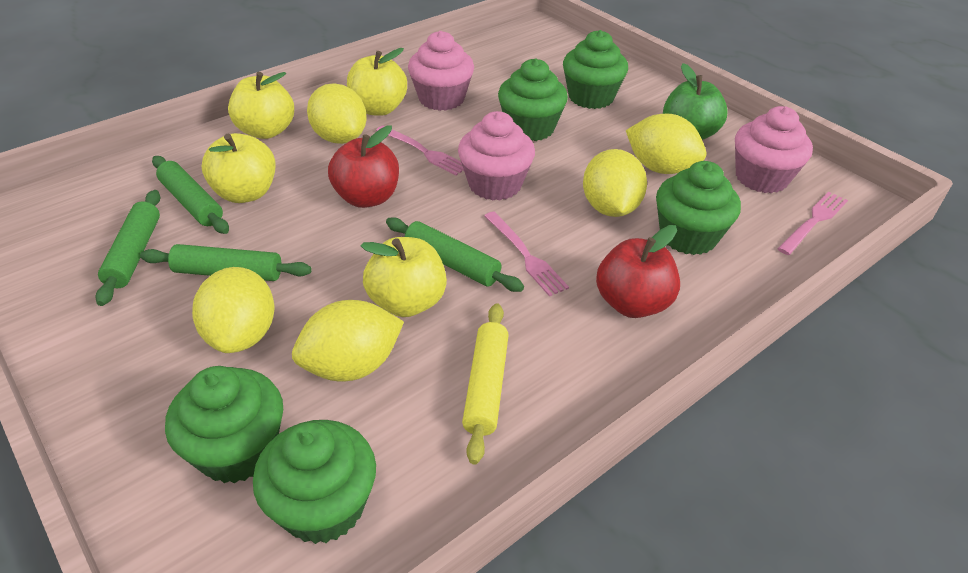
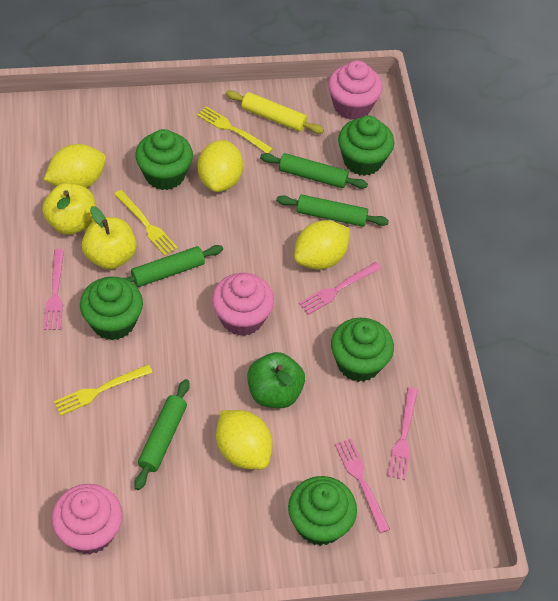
pink fork: 3 -> 4
red apple: 2 -> 0
yellow apple: 4 -> 2
yellow fork: 0 -> 3
yellow lemon: 5 -> 4

